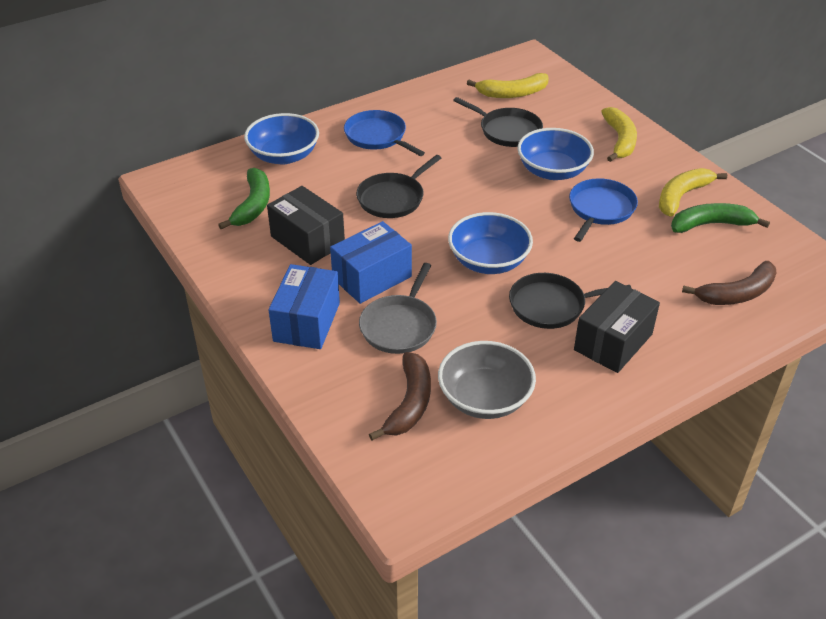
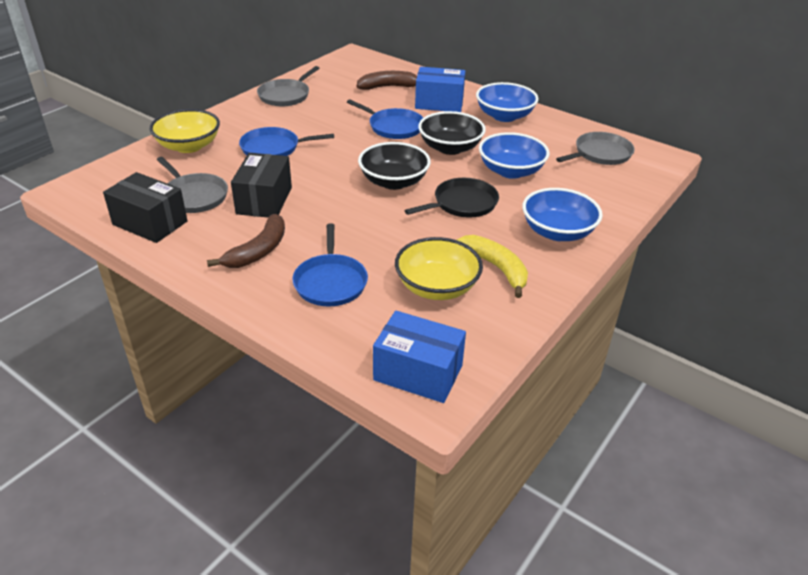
black bowl: 0 -> 2
black pan: 3 -> 1
blue pan: 2 -> 3
green banana: 2 -> 0
grey bowl: 1 -> 0
grey pan: 1 -> 3
yellow banana: 3 -> 1
yellow bowl: 0 -> 2

